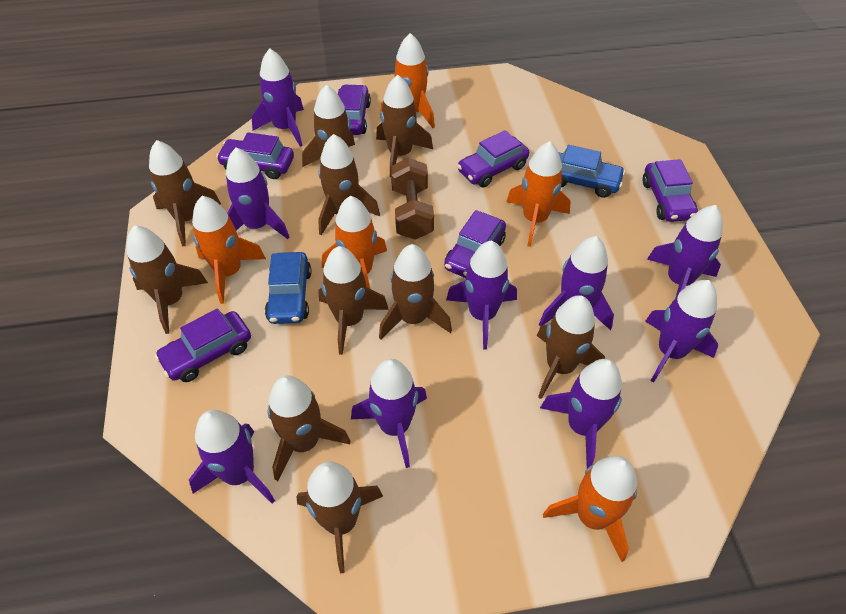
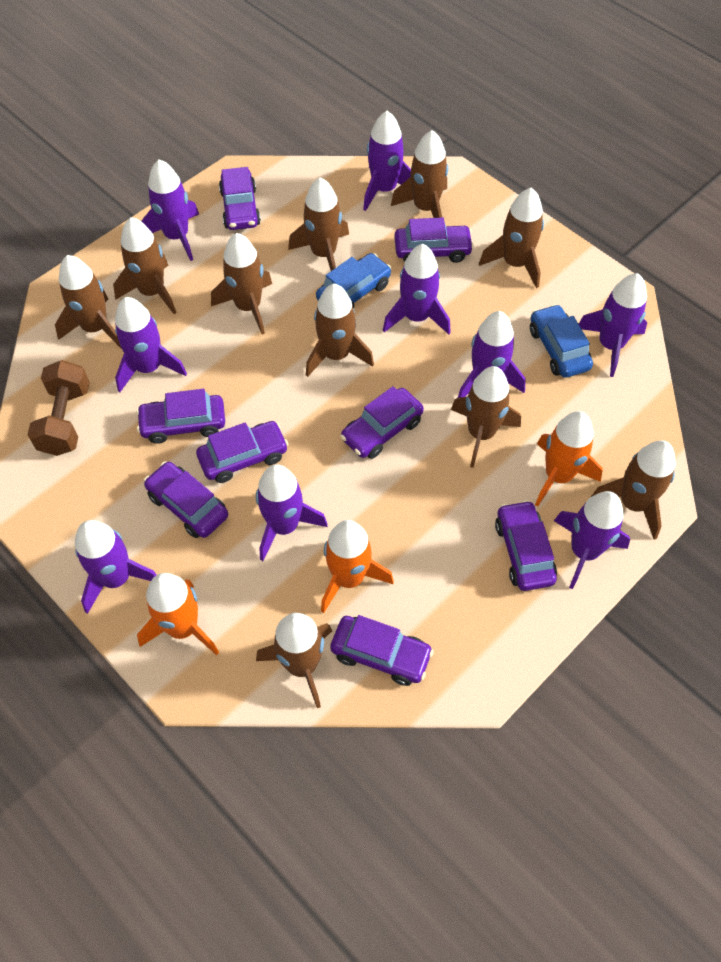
orange rocket: 5 -> 3
purple car: 6 -> 8

